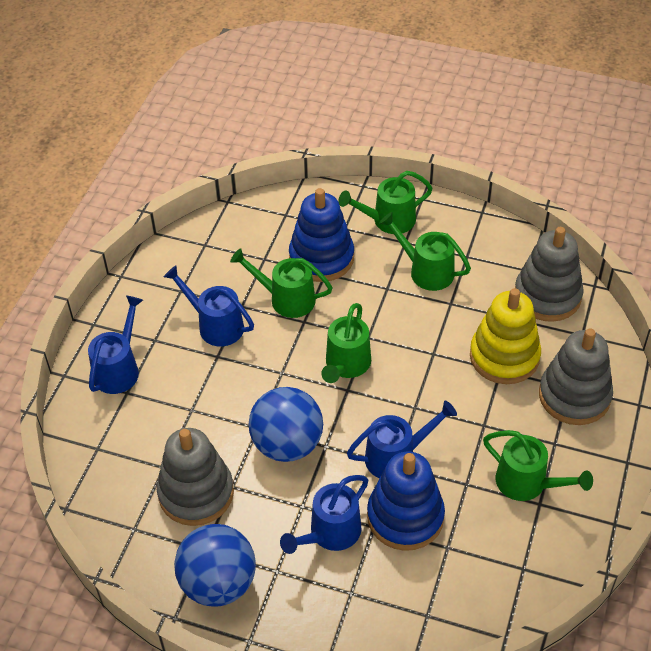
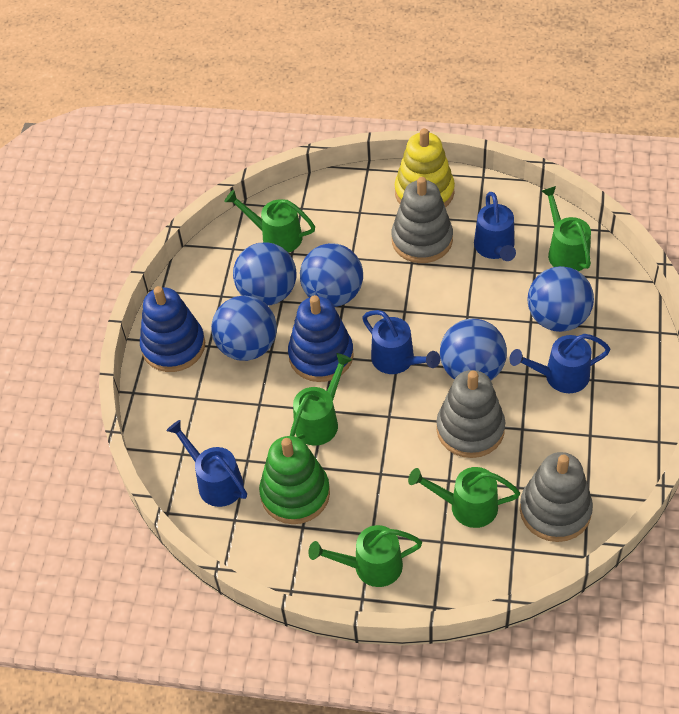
blue ball: 2 -> 5
green stacking toy: 0 -> 1

